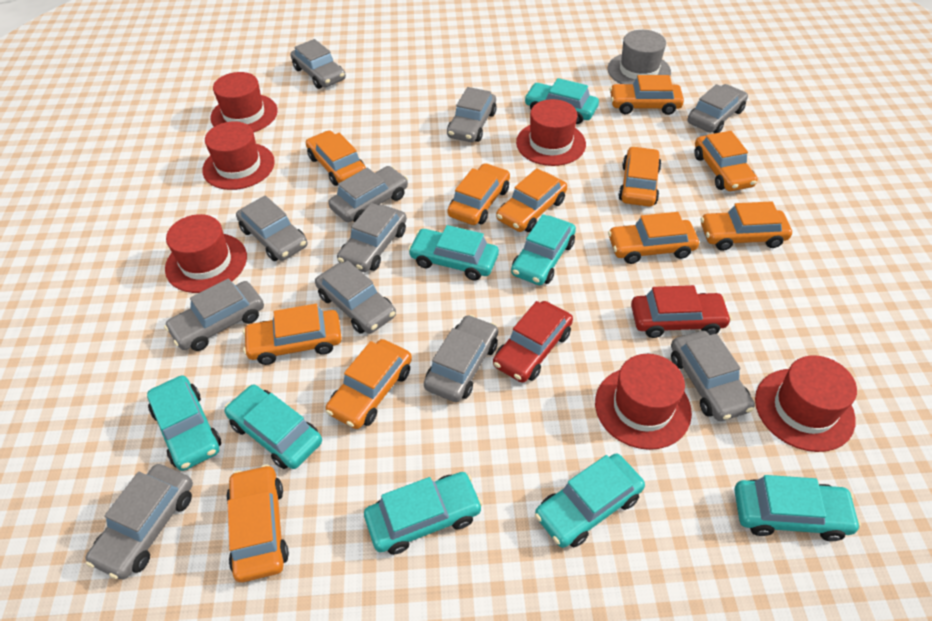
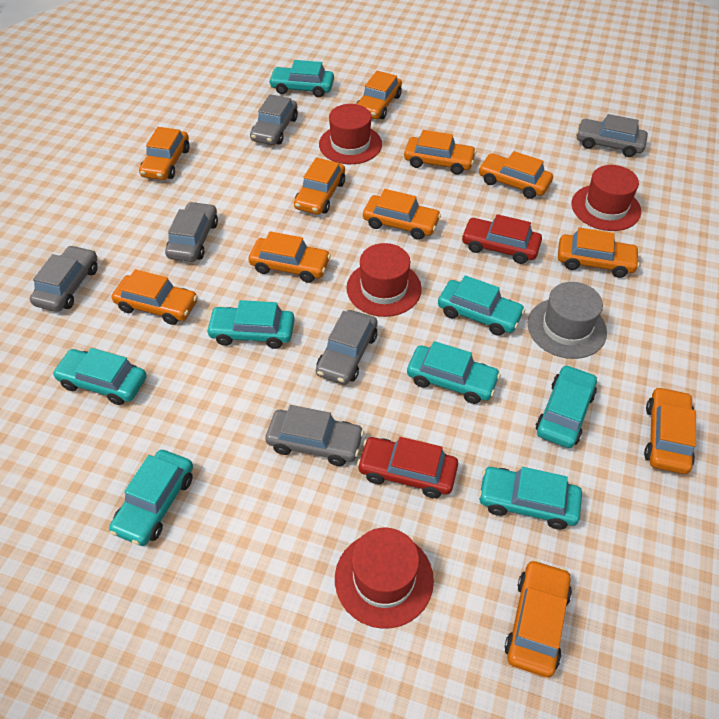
grey car: 11 -> 6
red hat: 6 -> 4

